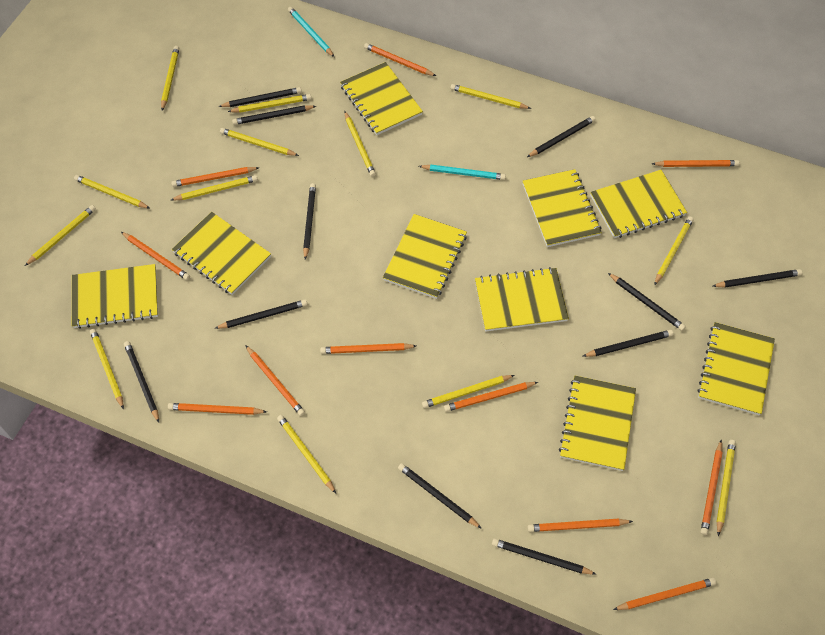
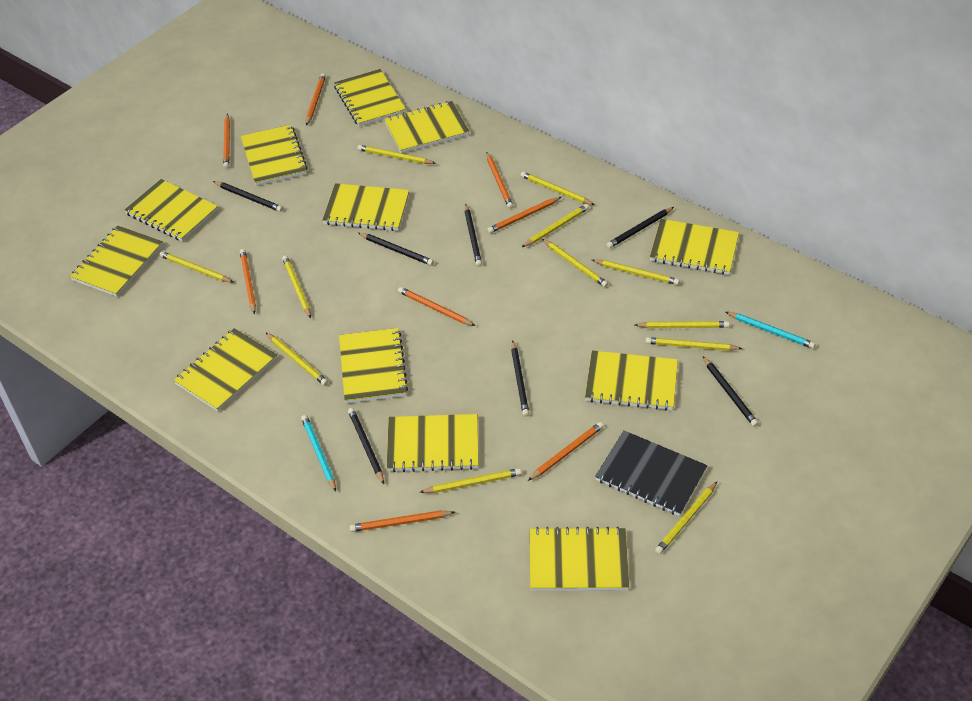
black notebook: 0 -> 1
black pencil: 11 -> 7
orange pencil: 11 -> 8
yellow notebook: 9 -> 12
yellow pencil: 13 -> 12

